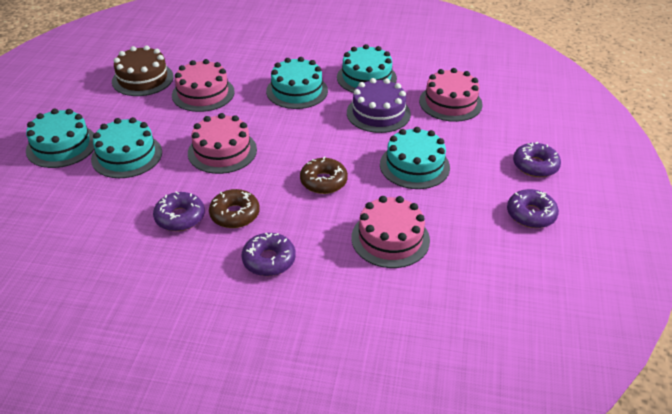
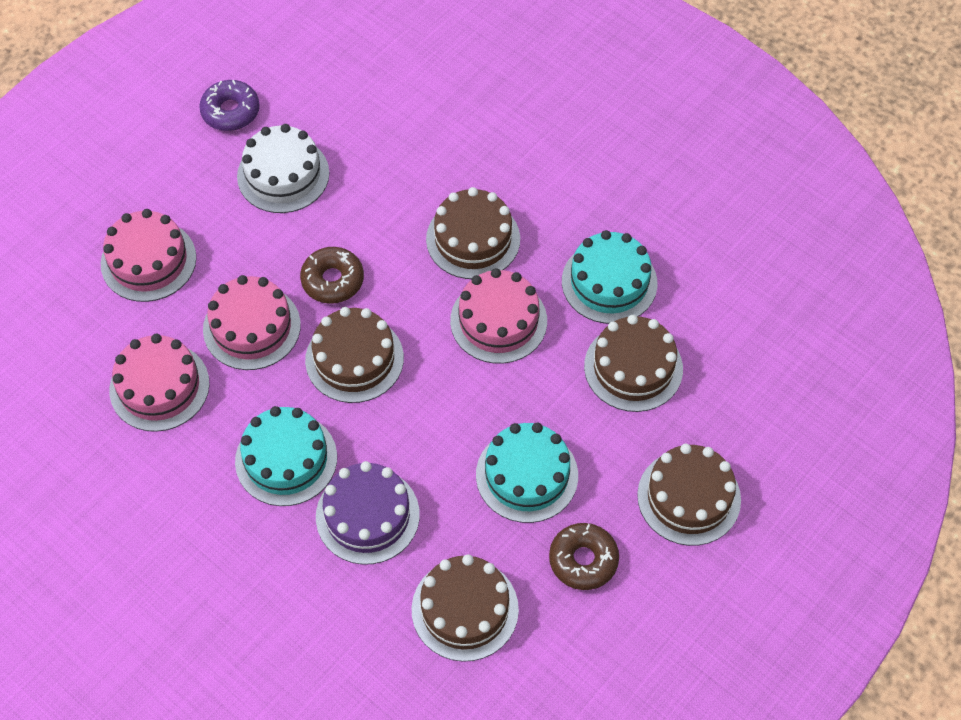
brown cake: 1 -> 5
purple donut: 4 -> 1
turquoise cake: 5 -> 3
white cake: 0 -> 1

